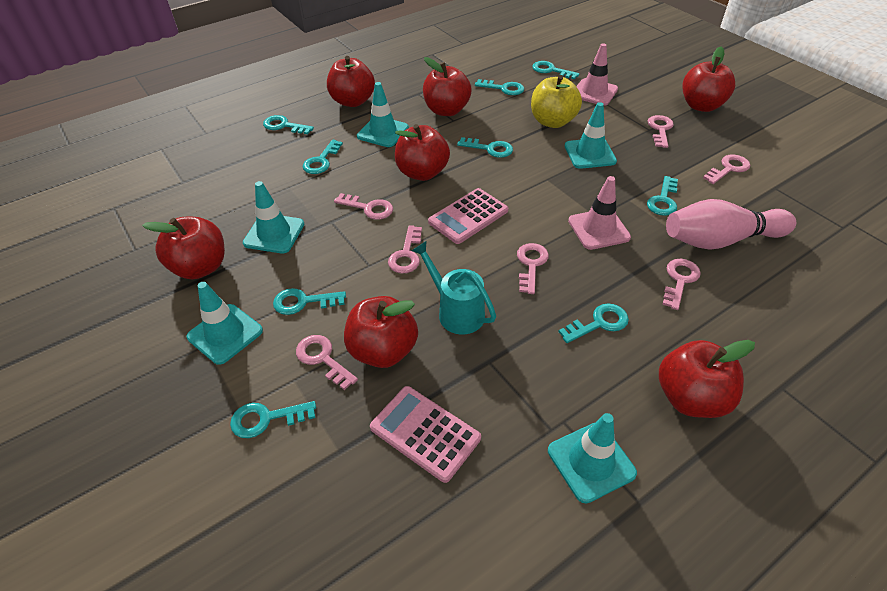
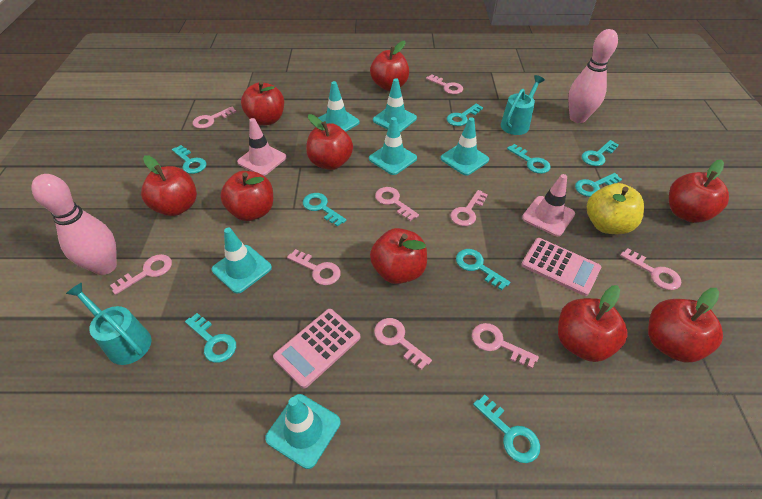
pink bowling pin: 1 -> 2
pink key: 7 -> 9
red apple: 7 -> 9
turquoise traffic cone: 5 -> 6
turquoise watering can: 1 -> 2

